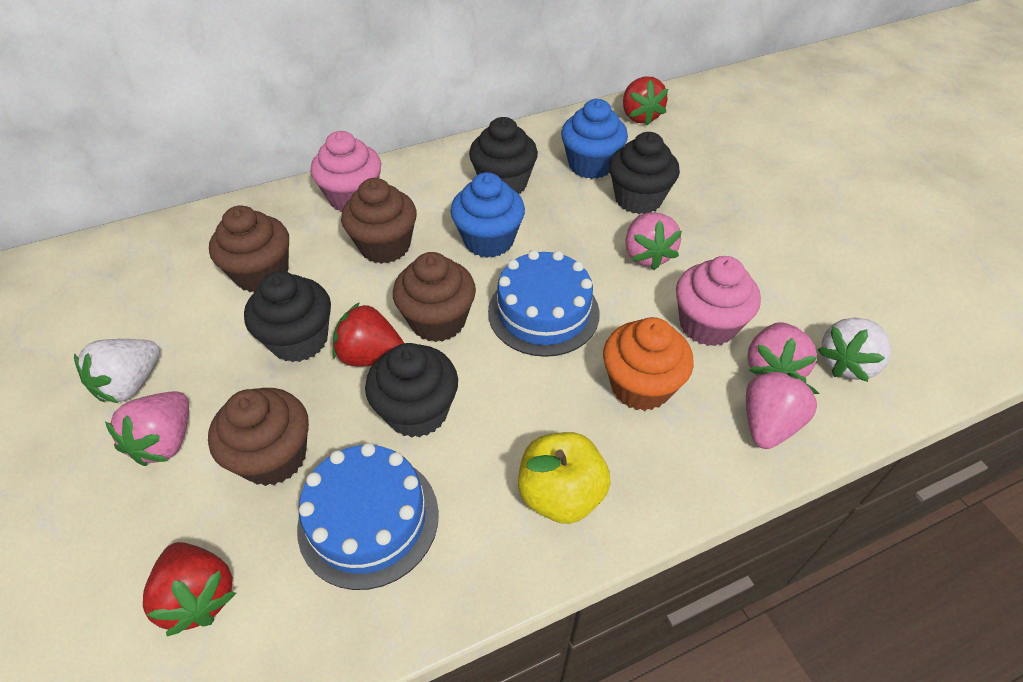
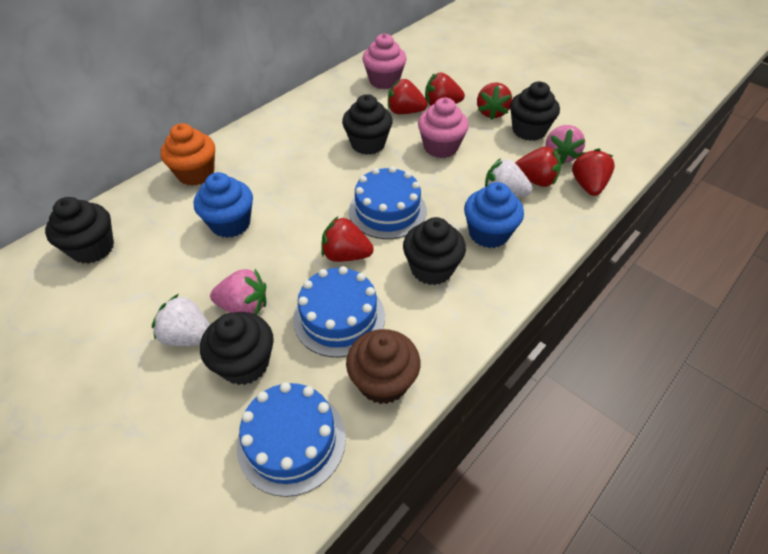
black cupcake: 4 -> 5
blue cake: 2 -> 3
brown cupcake: 4 -> 1
pink strawberry: 4 -> 2
red strawberry: 3 -> 6
yellow apple: 1 -> 0

